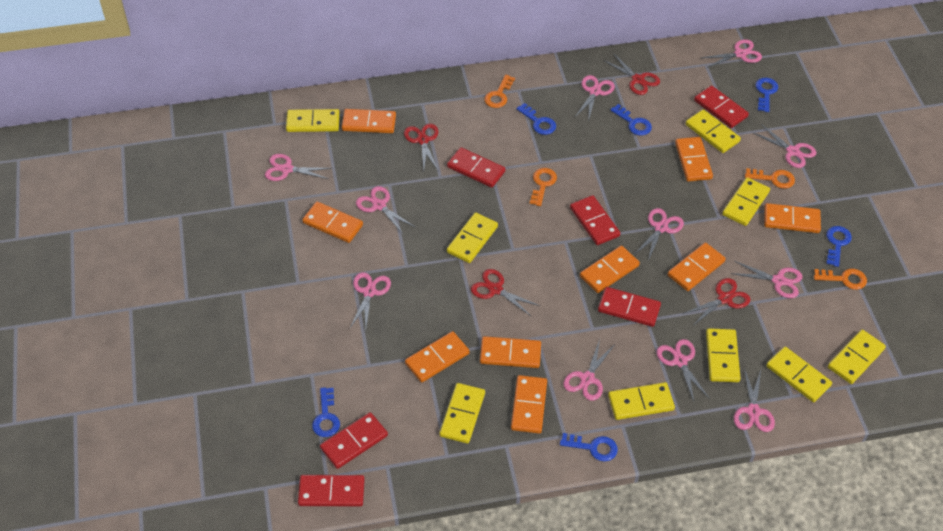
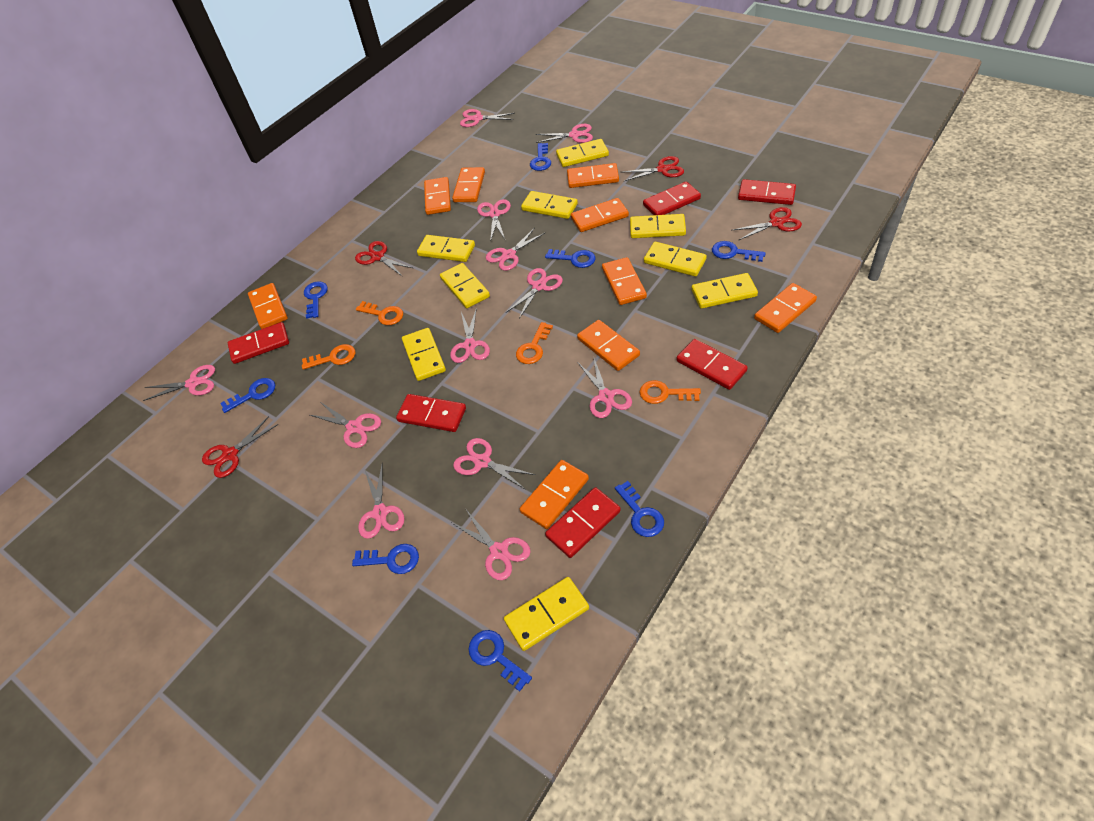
blue key: 6 -> 8
pink scissors: 11 -> 12

